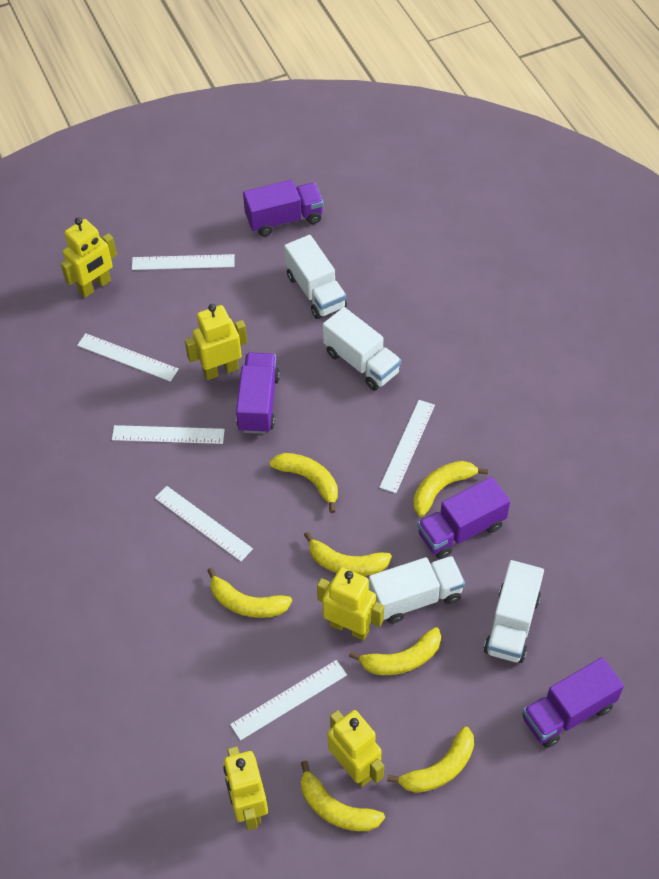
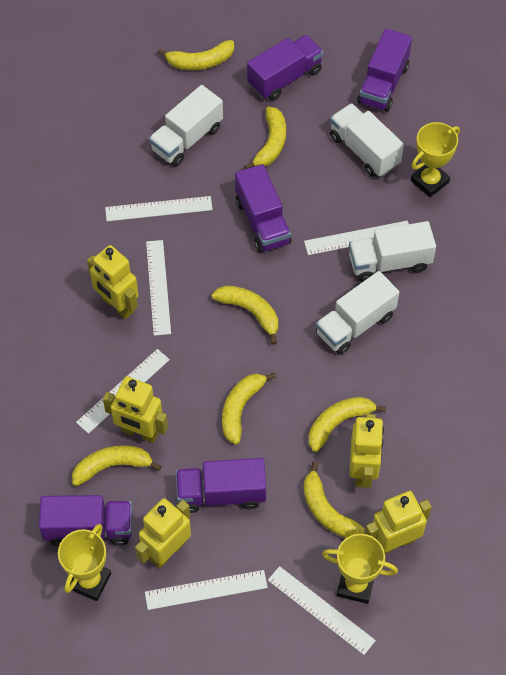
purple truck: 4 -> 5
yellow trophy: 0 -> 3

